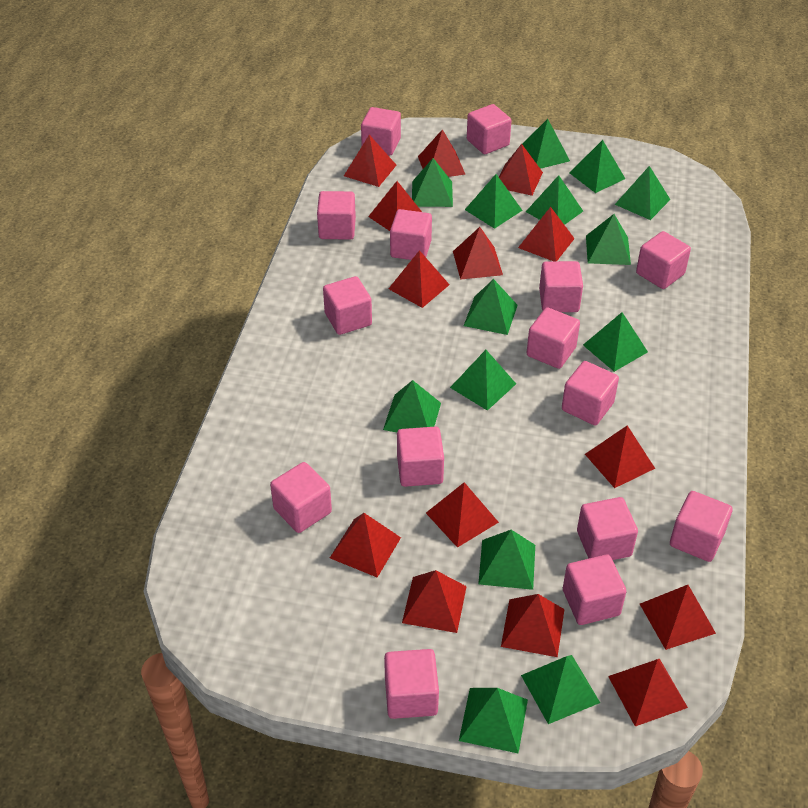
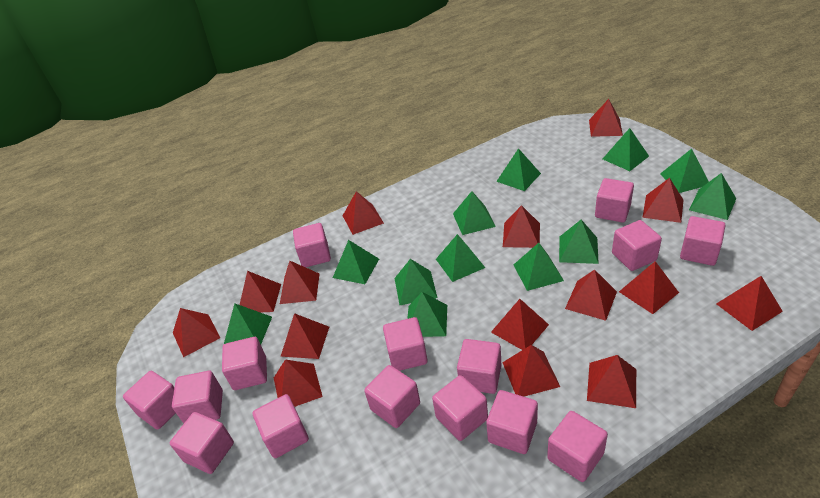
green pyramid: 14 -> 12
red pyramid: 14 -> 15

